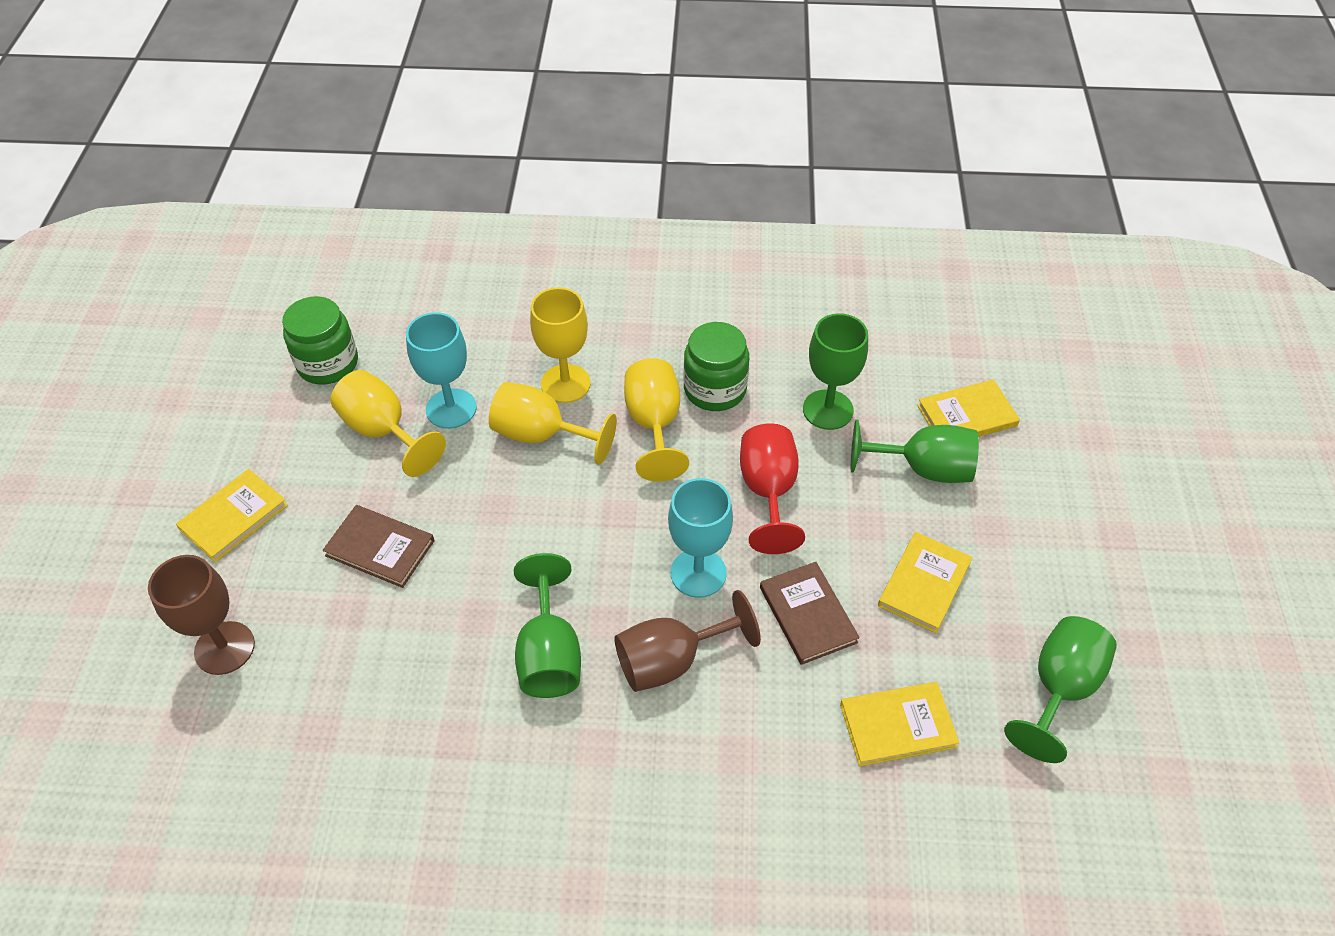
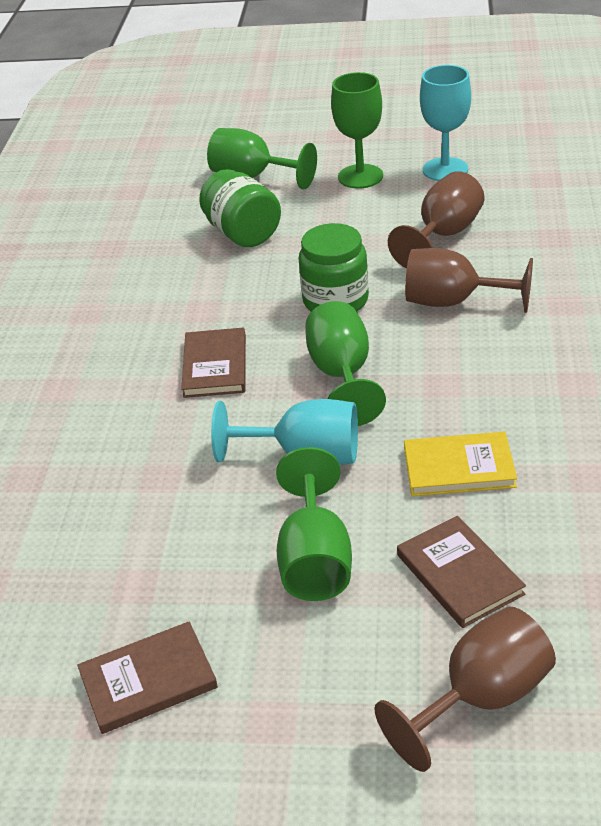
brown book: 2 -> 3
brown goblet: 2 -> 3
red goblet: 1 -> 0
yellow book: 4 -> 1
yellow goblet: 4 -> 0

